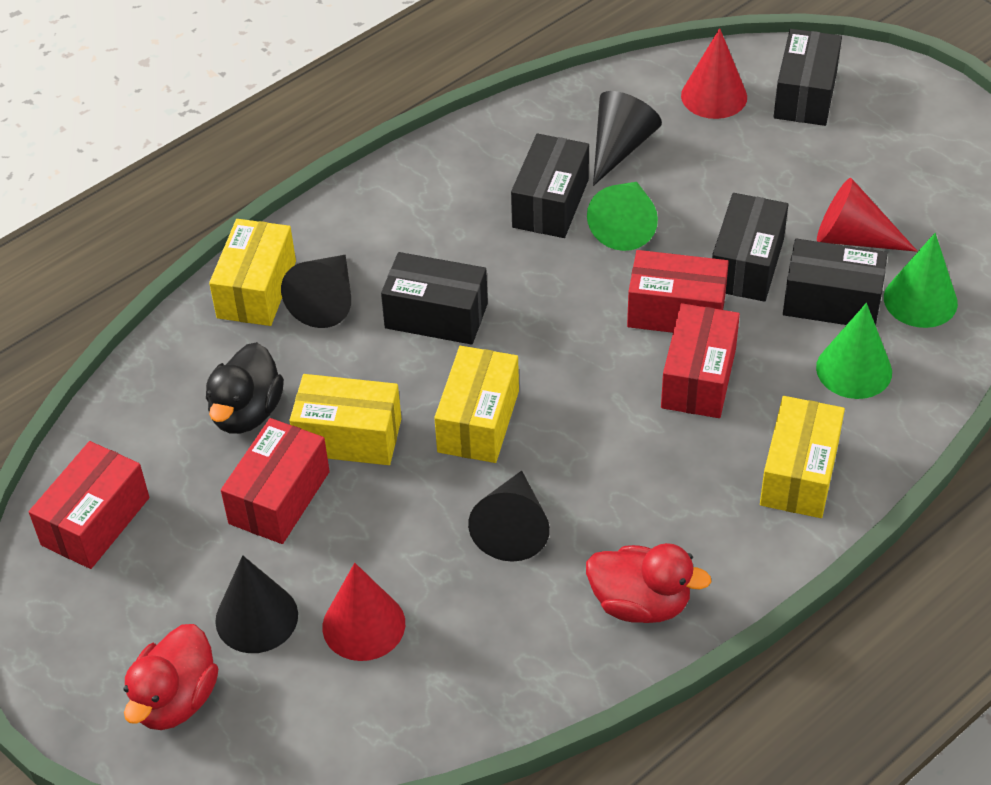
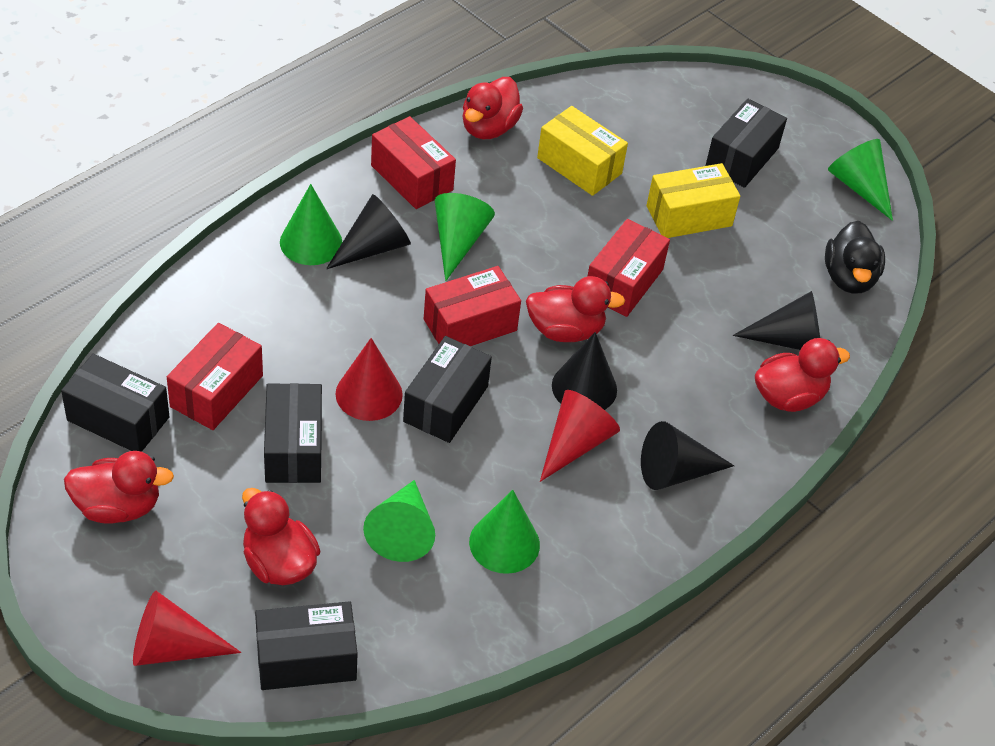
green cone: 3 -> 5
red duck: 2 -> 5
yellow box: 4 -> 2

